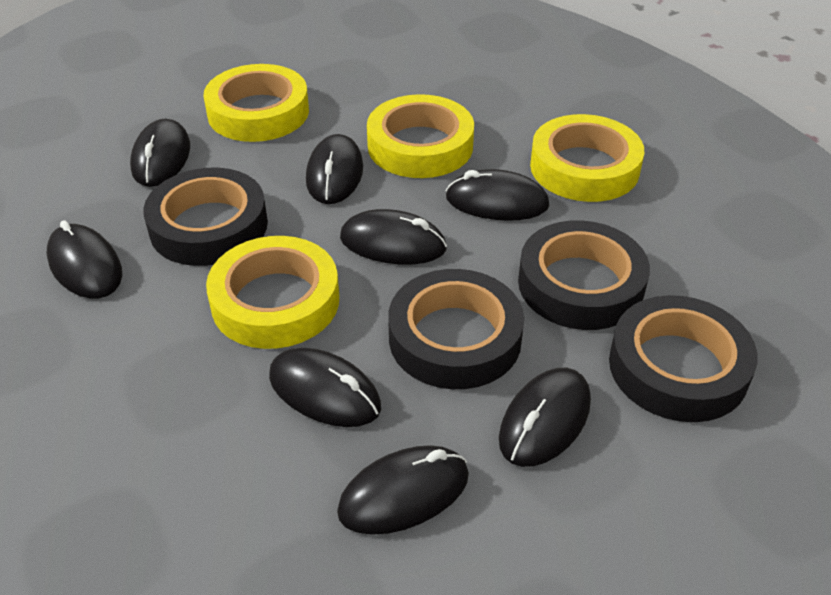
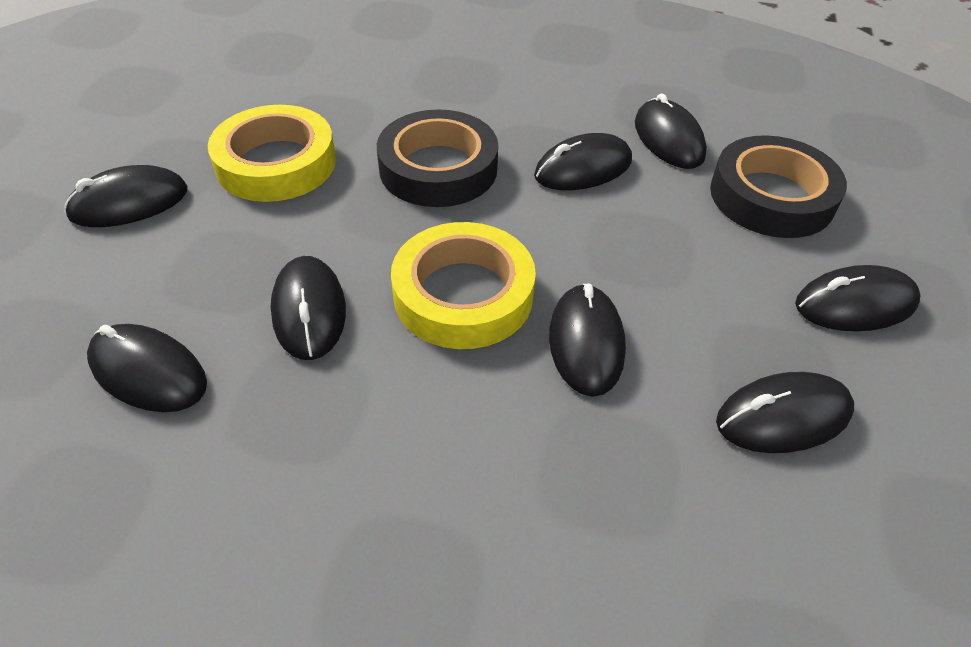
black tape: 4 -> 2
yellow tape: 4 -> 2

